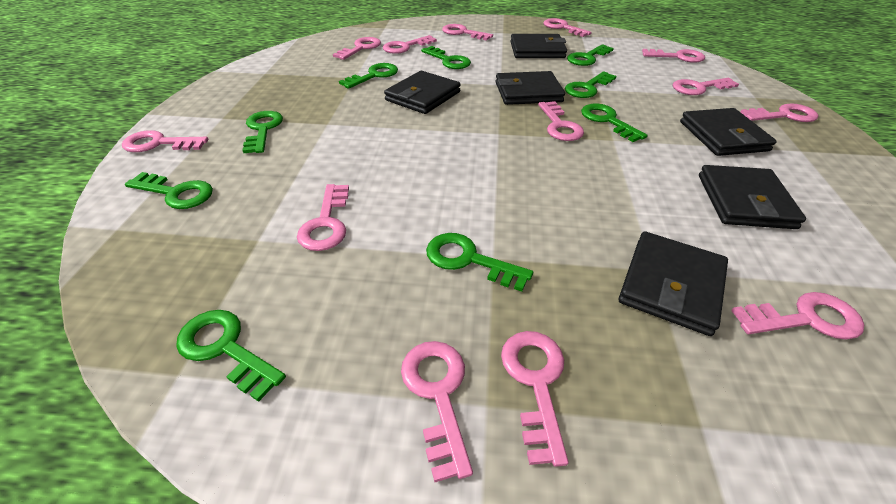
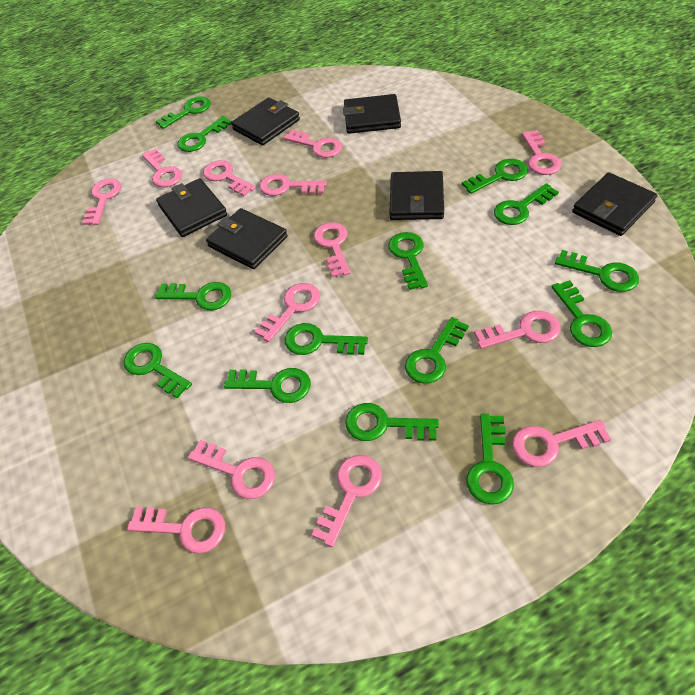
green key: 9 -> 14

